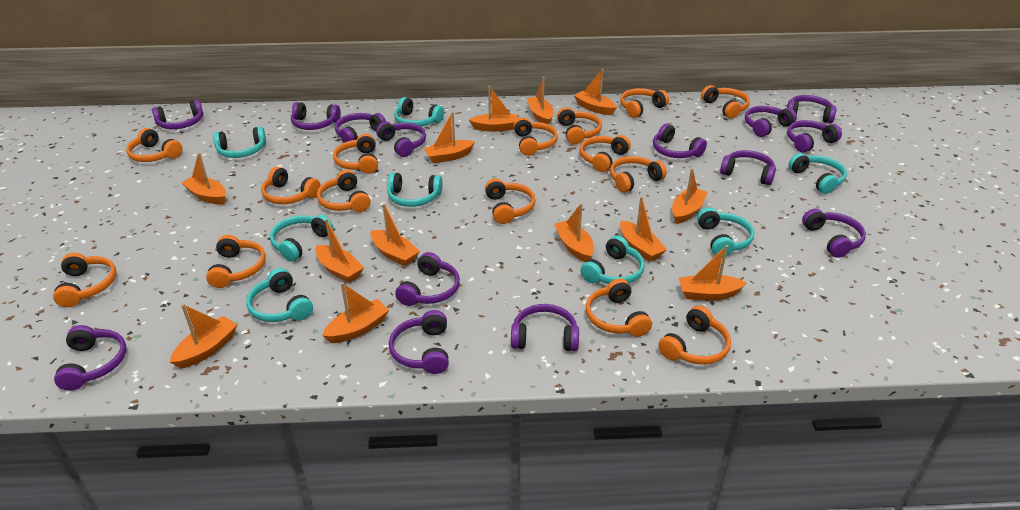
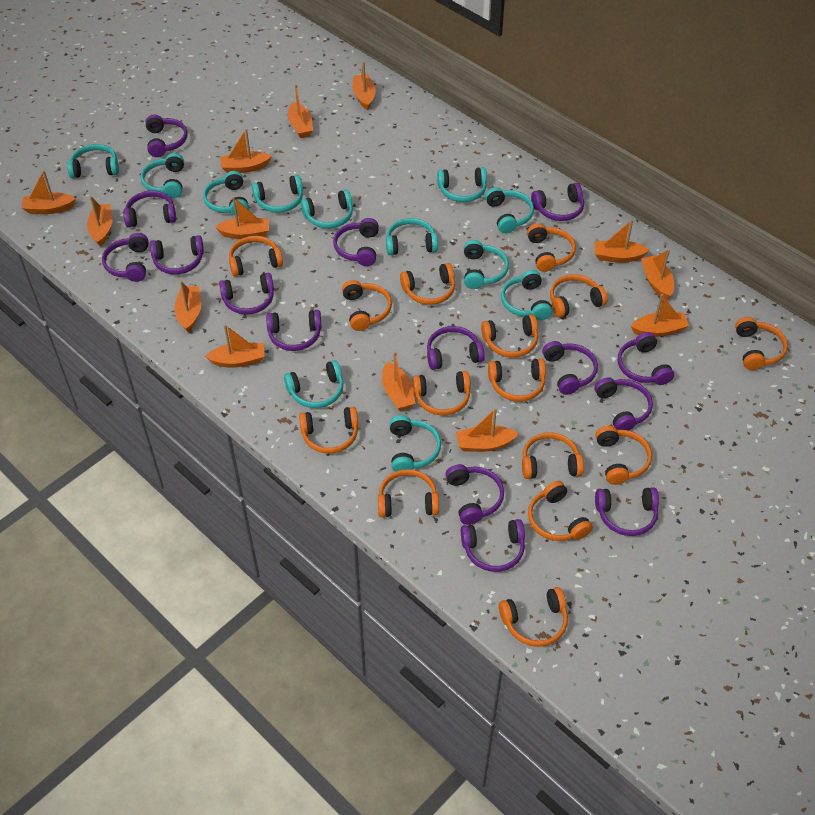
purple headphones: 14 -> 15
turquoise headphones: 8 -> 12

